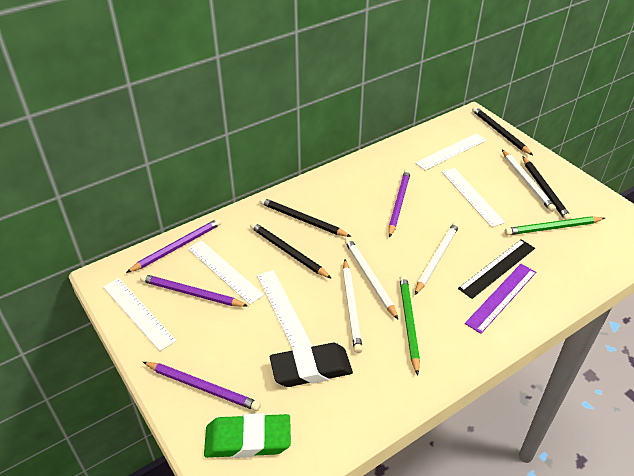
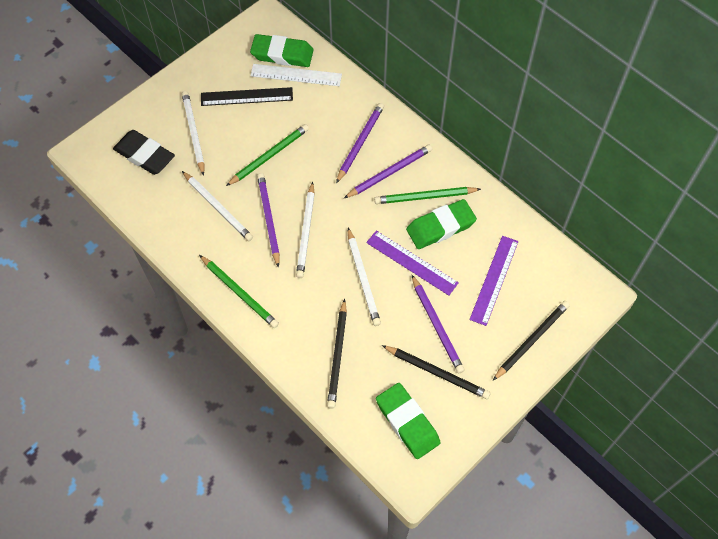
black pencil: 4 -> 3
green eraser: 1 -> 3
green pencil: 2 -> 3
purple ruler: 1 -> 2
white ruler: 5 -> 1

